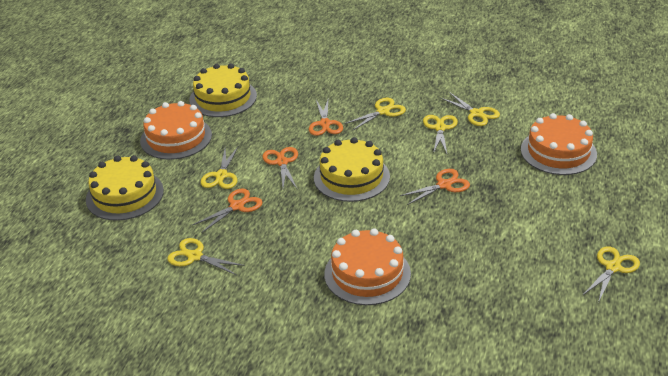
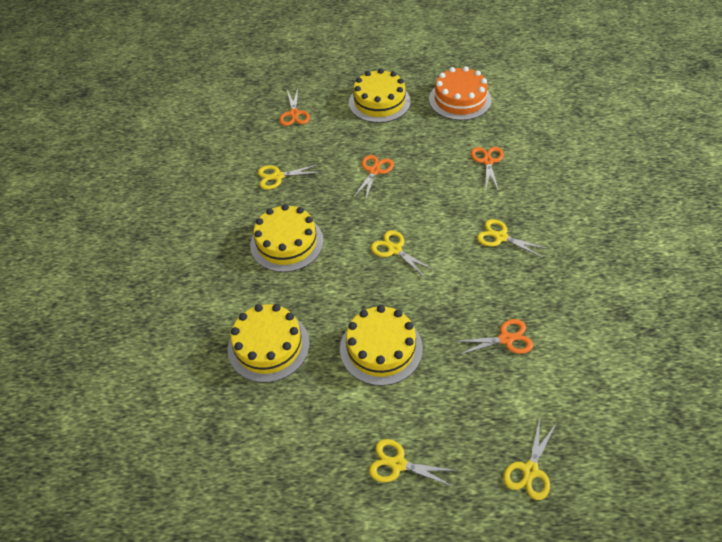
orange cake: 3 -> 1
yellow cake: 3 -> 4
yellow scissors: 6 -> 5

